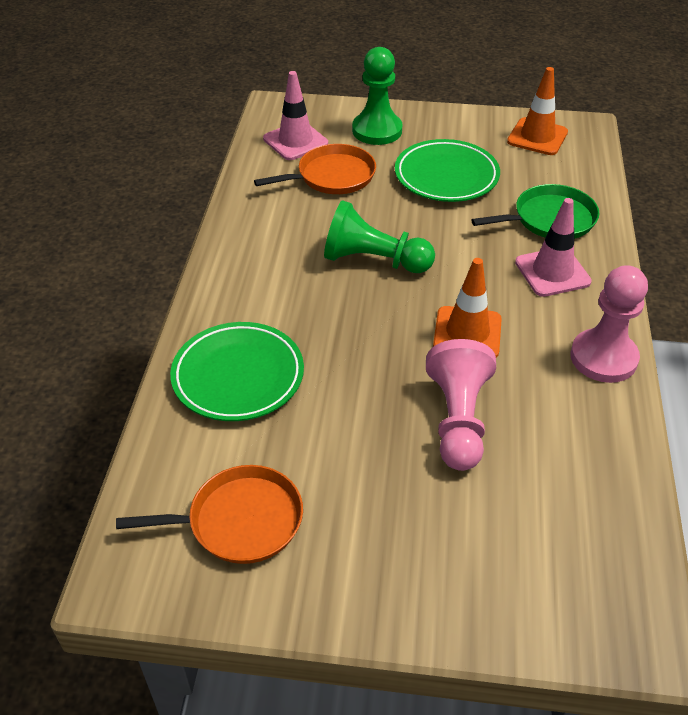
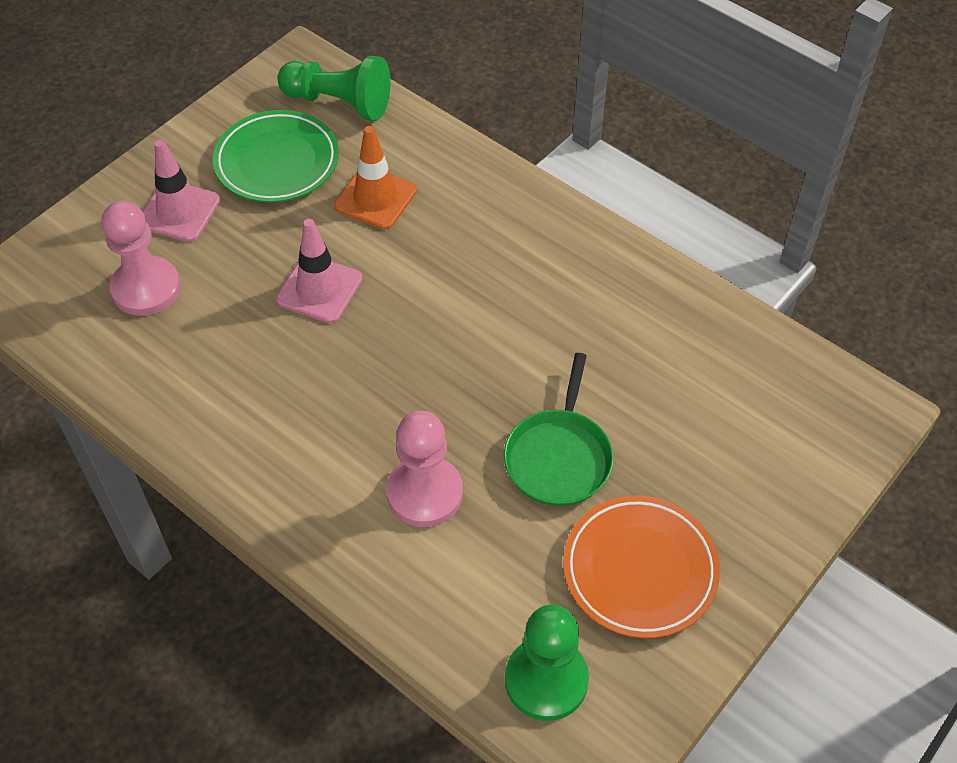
green plate: 2 -> 1
orange pan: 2 -> 0
orange plate: 0 -> 1
orange traffic cone: 2 -> 1

